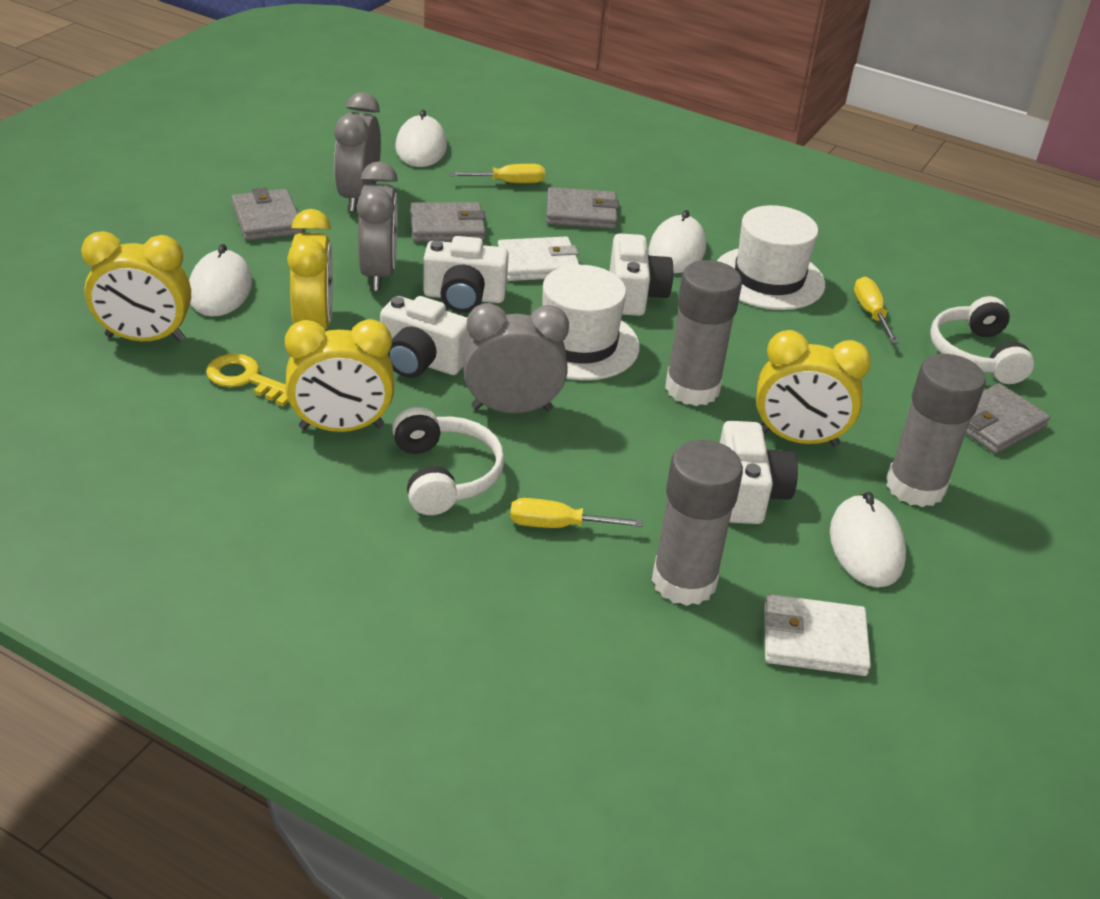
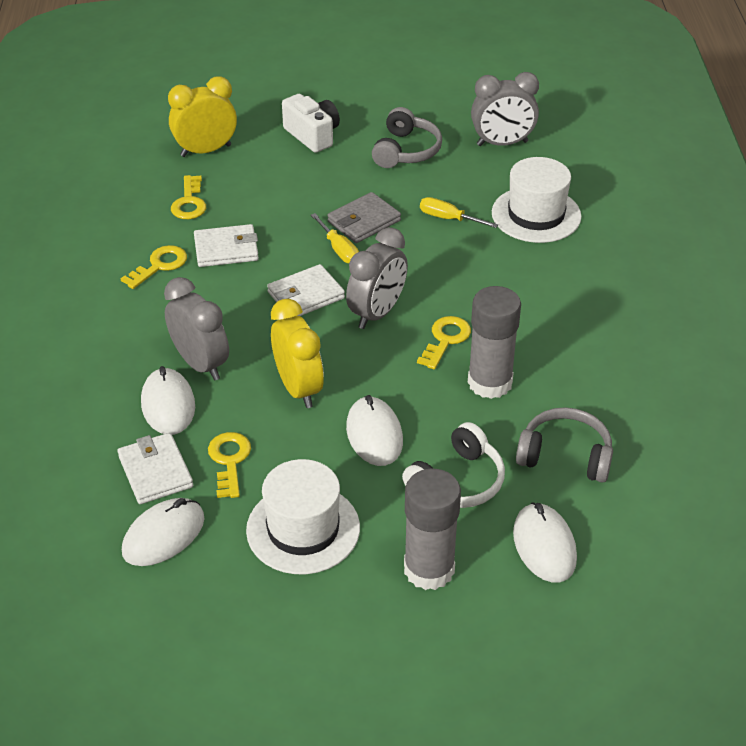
grey glue stick: 3 -> 2
grey headphones: 0 -> 2
grey wallet: 4 -> 1
white camera: 4 -> 1
white headphones: 2 -> 1
white wallet: 2 -> 3
yellow clock: 4 -> 2
yellow key: 1 -> 4
yellow screwdriver: 3 -> 2

